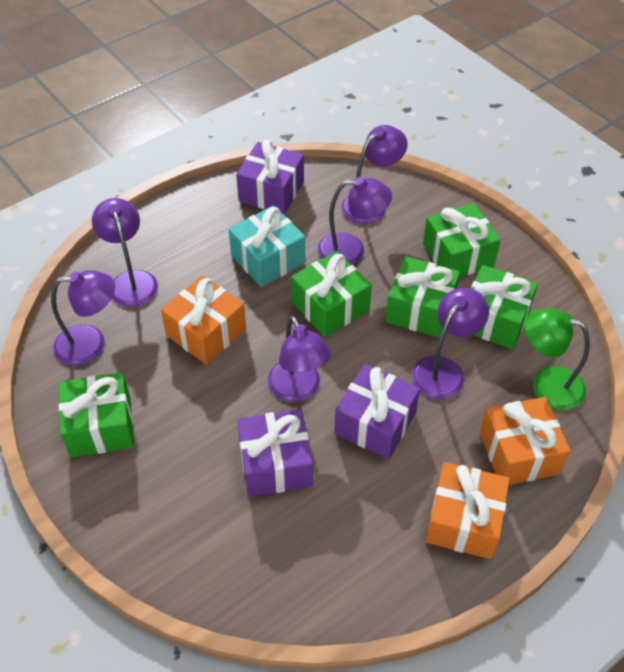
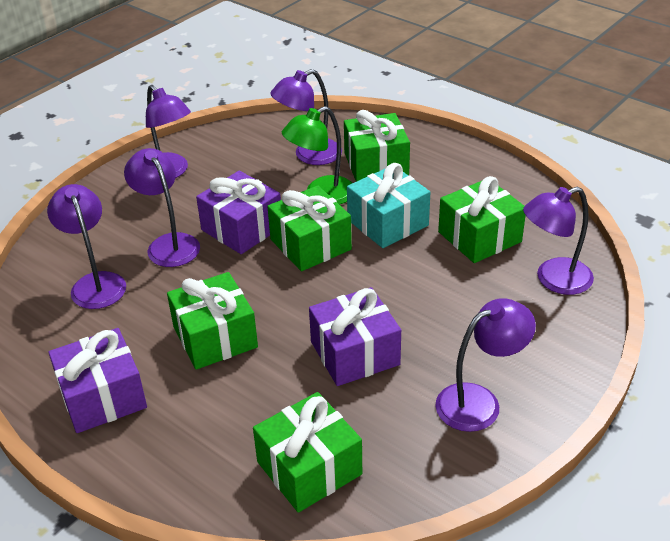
orange gift: 3 -> 0

